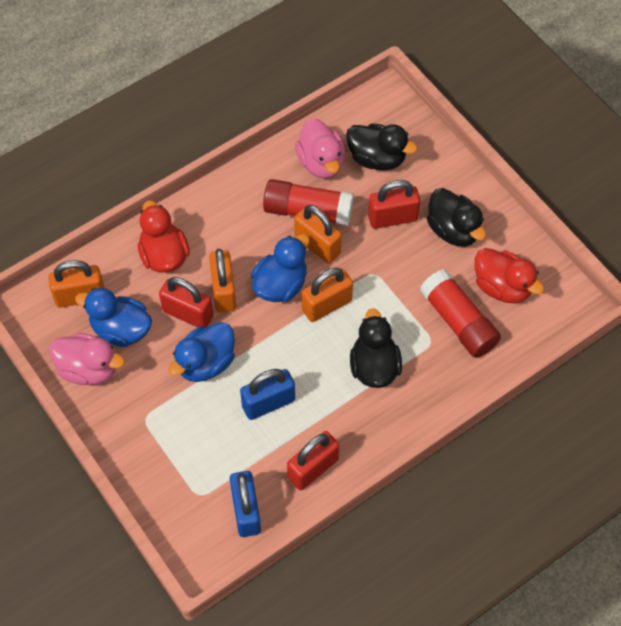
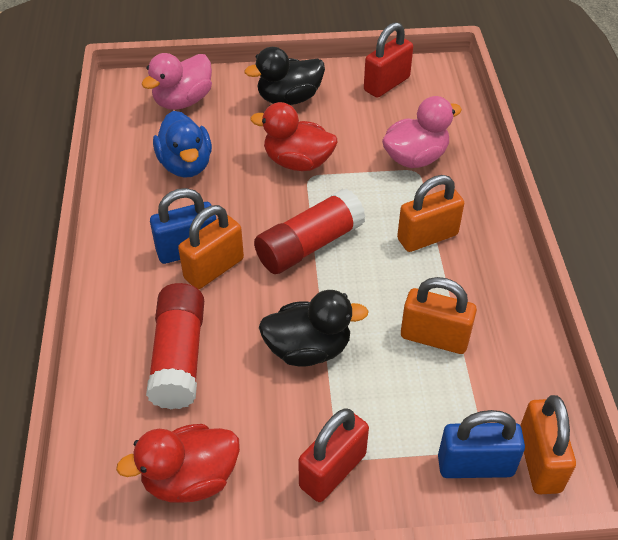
black duck: 3 -> 2
blue duck: 3 -> 1
red padlock: 3 -> 2

